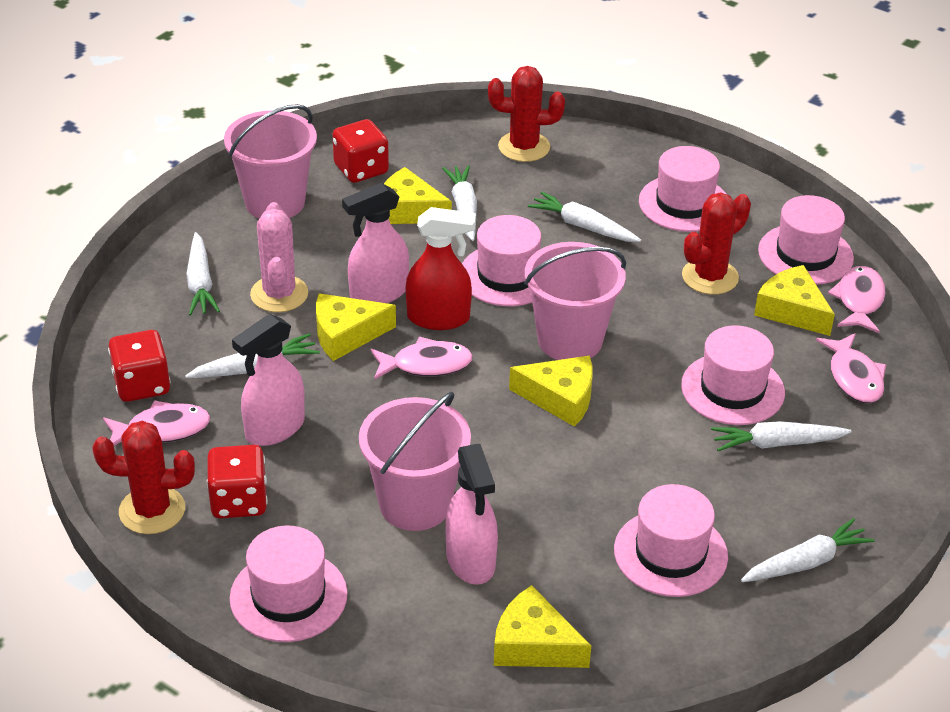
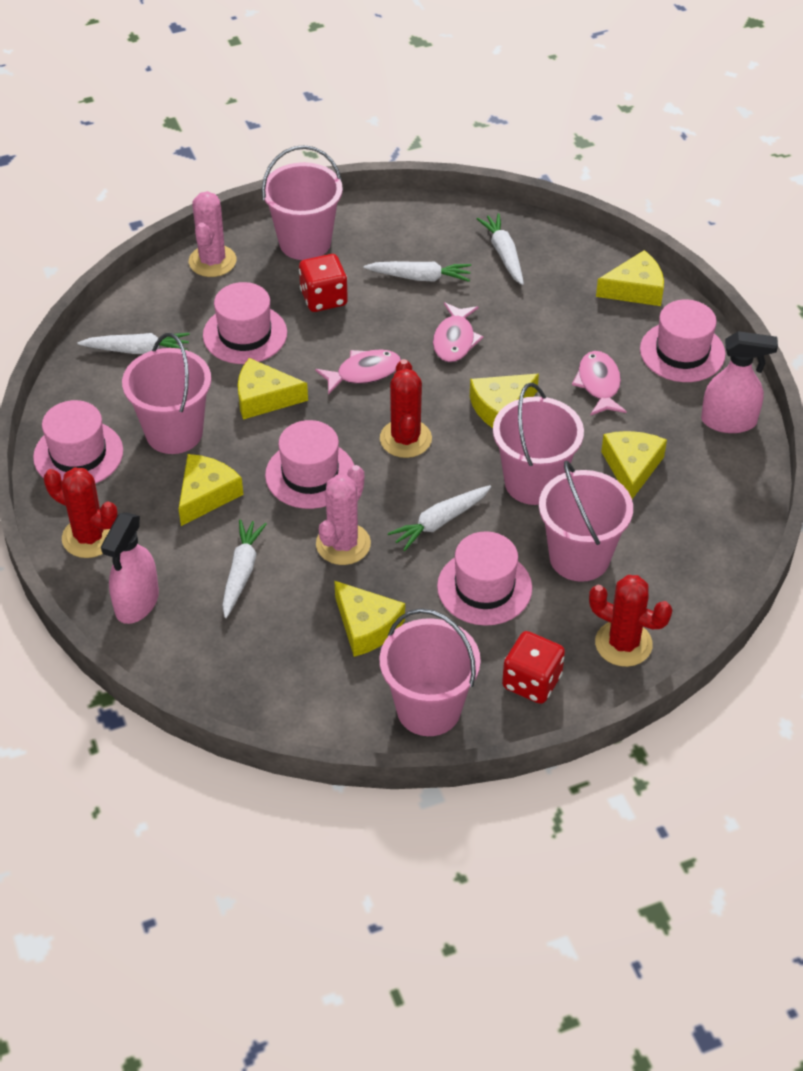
pink bucket: 3 -> 5
pink cactus: 1 -> 2
pink fish: 4 -> 3
pink hat: 6 -> 5
pink spray bottle: 3 -> 2
red dice: 3 -> 2
red spray bottle: 1 -> 0
white carrot: 6 -> 5
yellow cheese: 5 -> 6

